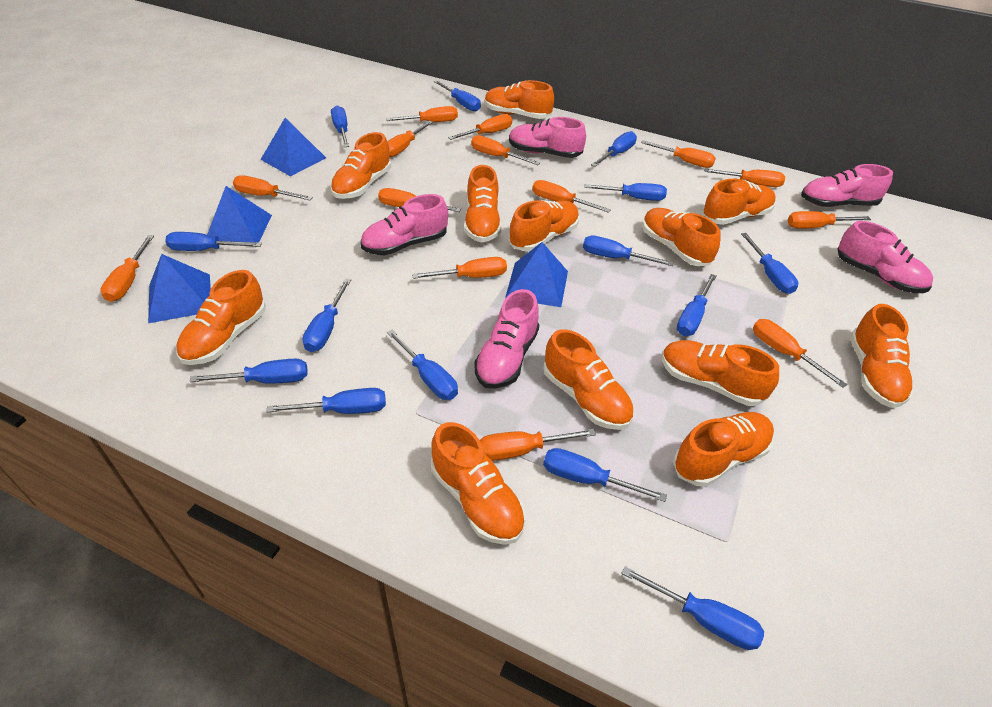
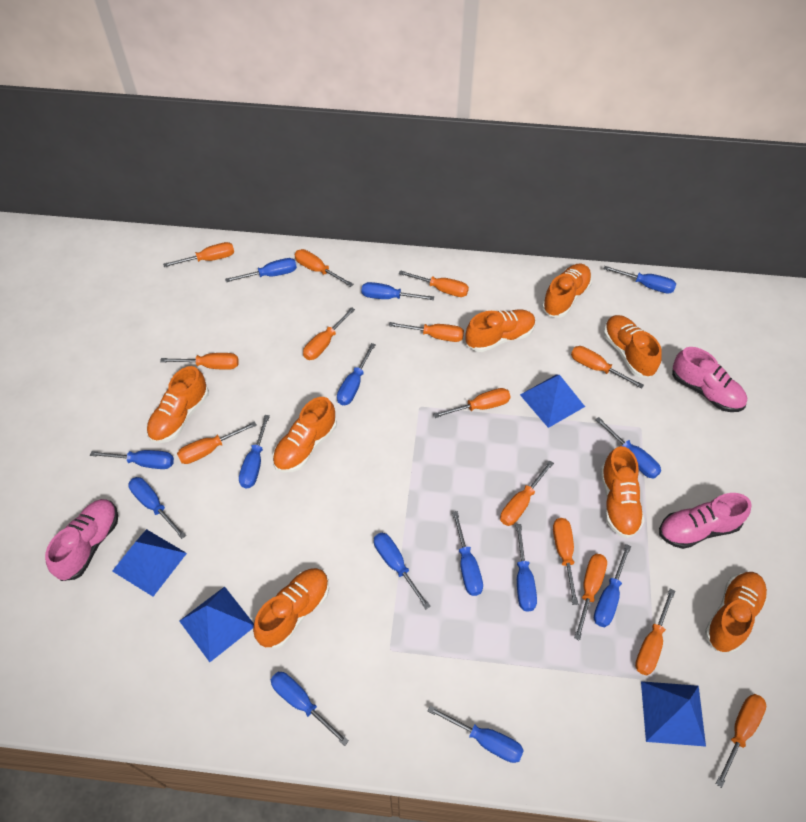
orange shoe: 12 -> 8
pink shoe: 5 -> 3

